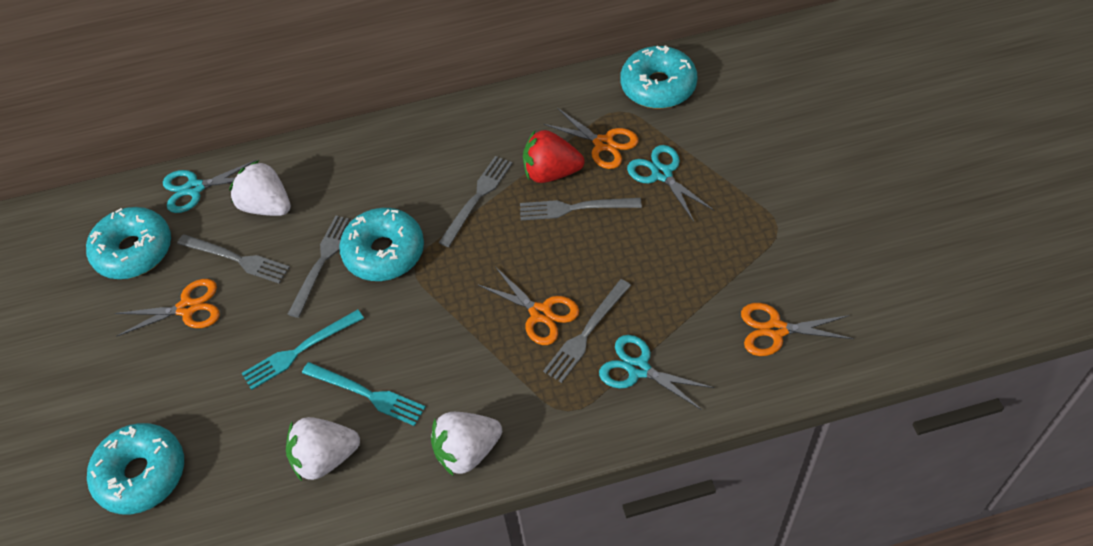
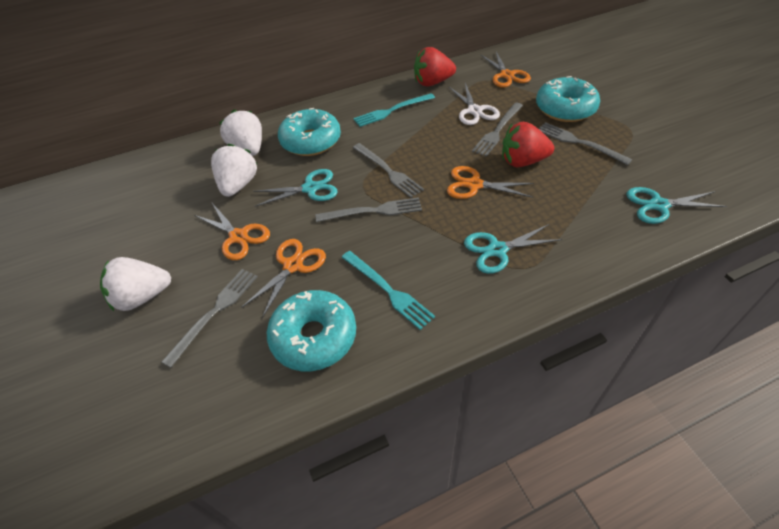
red strawberry: 1 -> 2
turquoise donut: 4 -> 3
white scissors: 0 -> 1

